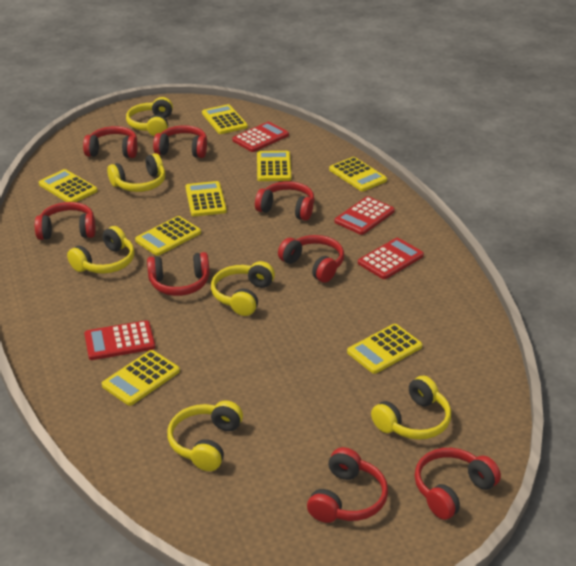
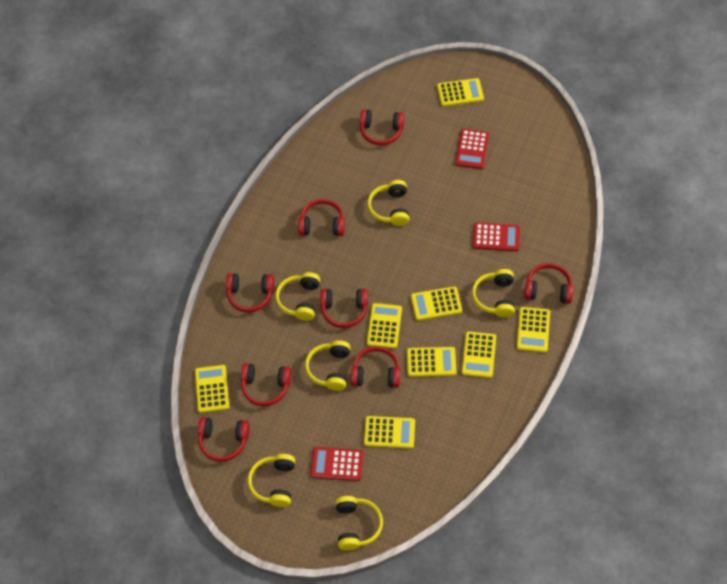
red calculator: 4 -> 3

